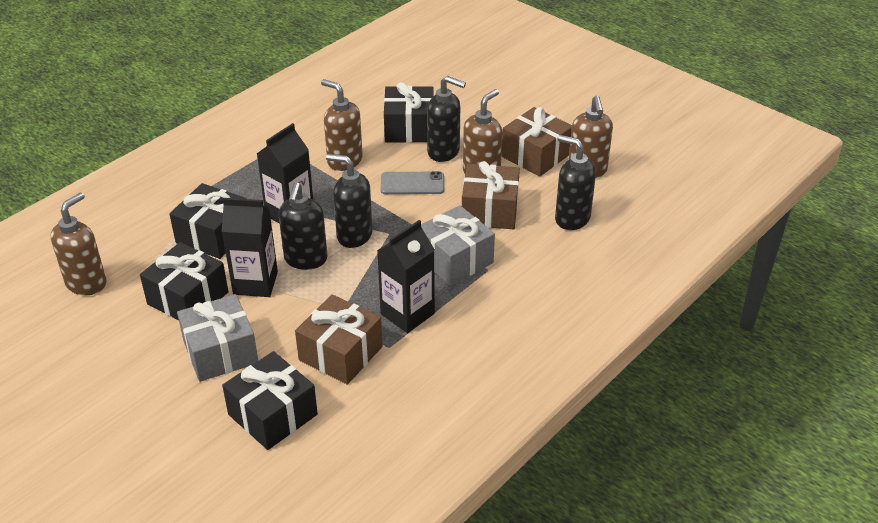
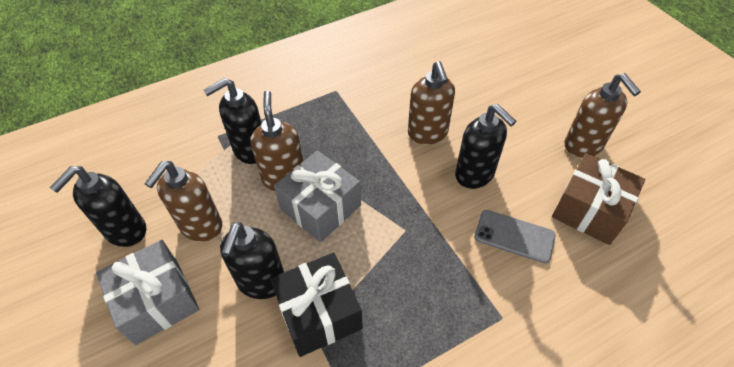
black carton: 3 -> 0
black gift: 4 -> 1
brown gift: 3 -> 1

